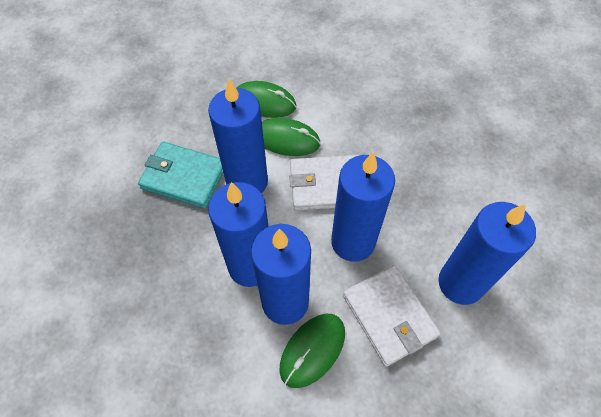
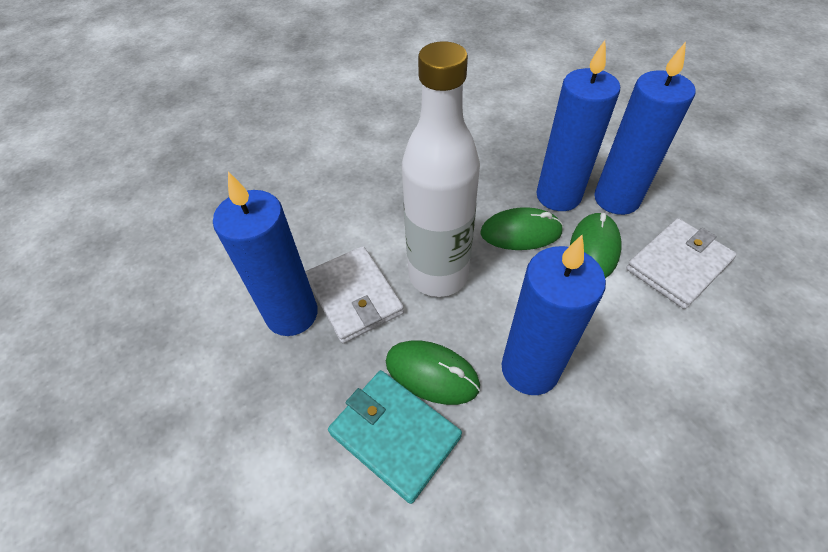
blue candle: 5 -> 4
white bottle: 0 -> 1

